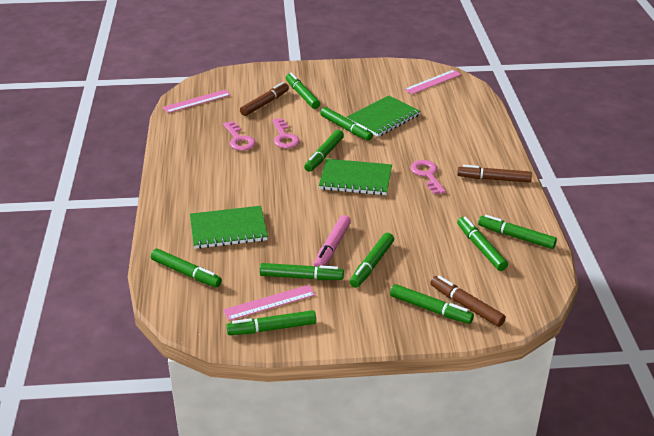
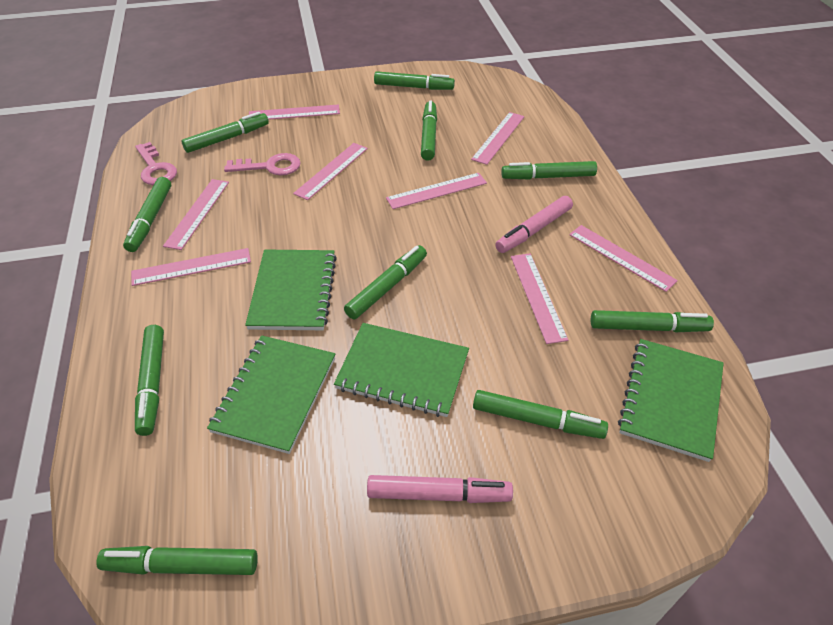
brown marker: 3 -> 0
green notebook: 3 -> 4
pink key: 3 -> 2
pink marker: 1 -> 2
pink ruler: 3 -> 8

